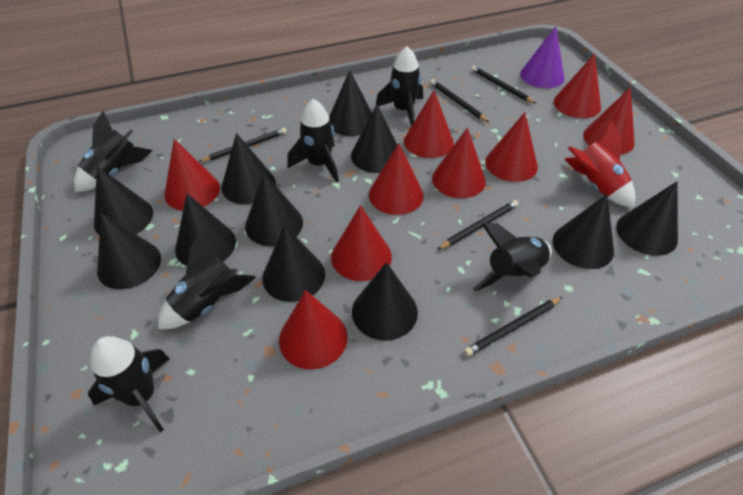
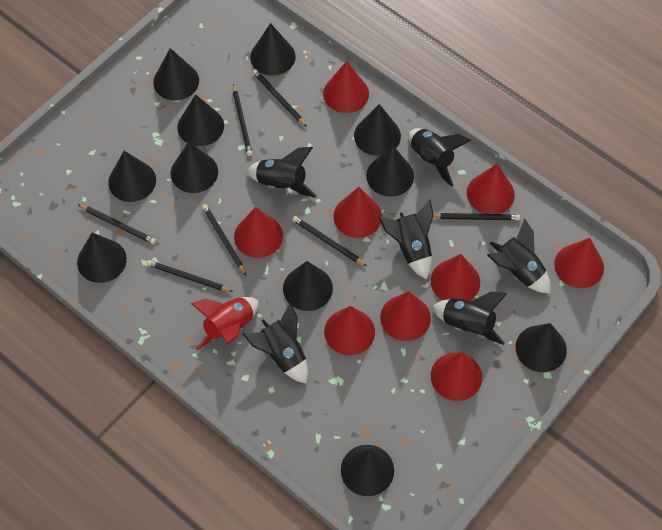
black pencil: 5 -> 7
purple cone: 1 -> 0

